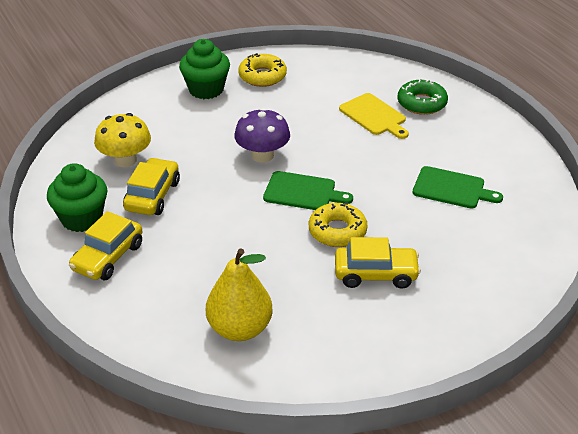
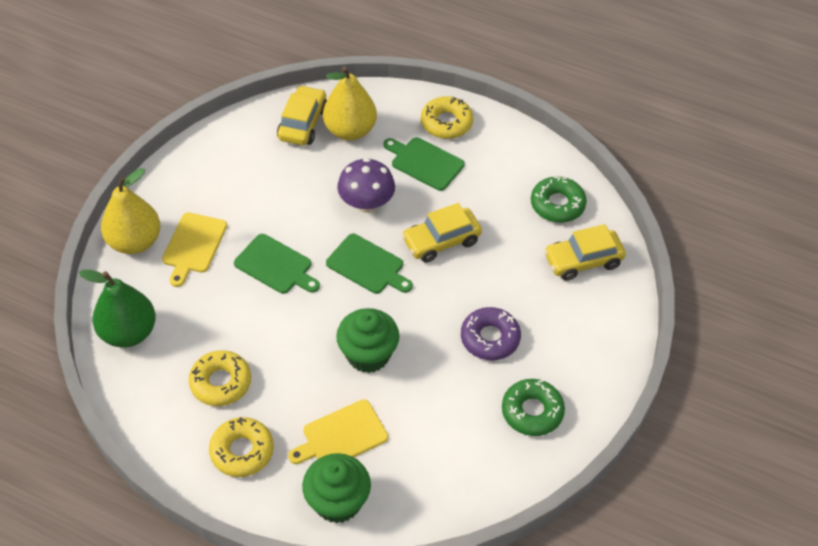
green cutting board: 2 -> 3
green donut: 1 -> 2
green pear: 0 -> 1
purple donut: 0 -> 1
yellow cutting board: 1 -> 2
yellow donut: 2 -> 3
yellow mushroom: 1 -> 0
yellow pear: 1 -> 2

